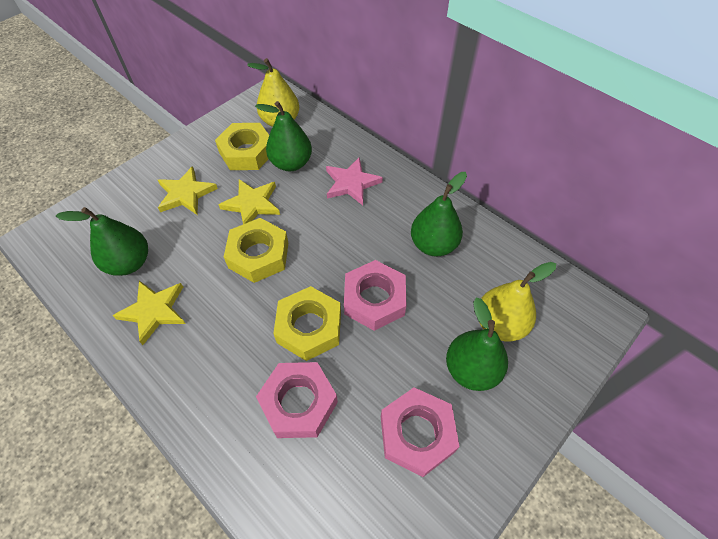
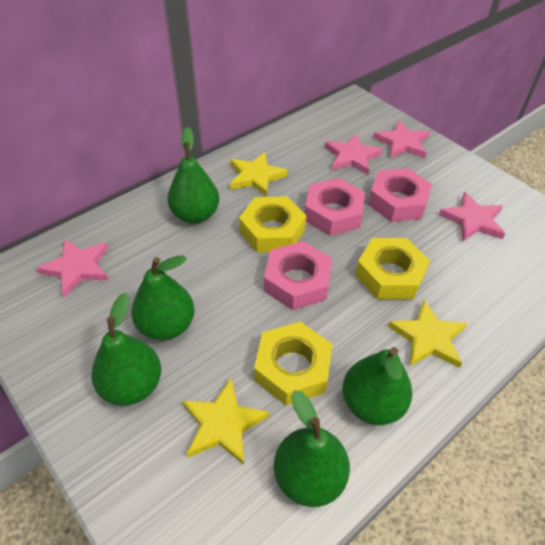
green pear: 4 -> 5
pink star: 1 -> 4
yellow pear: 2 -> 0

